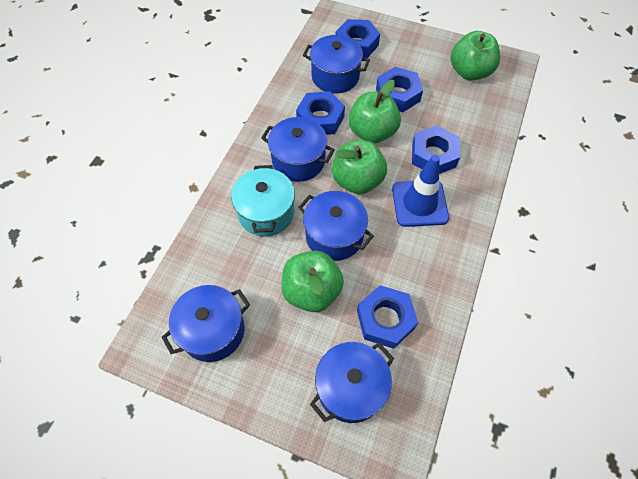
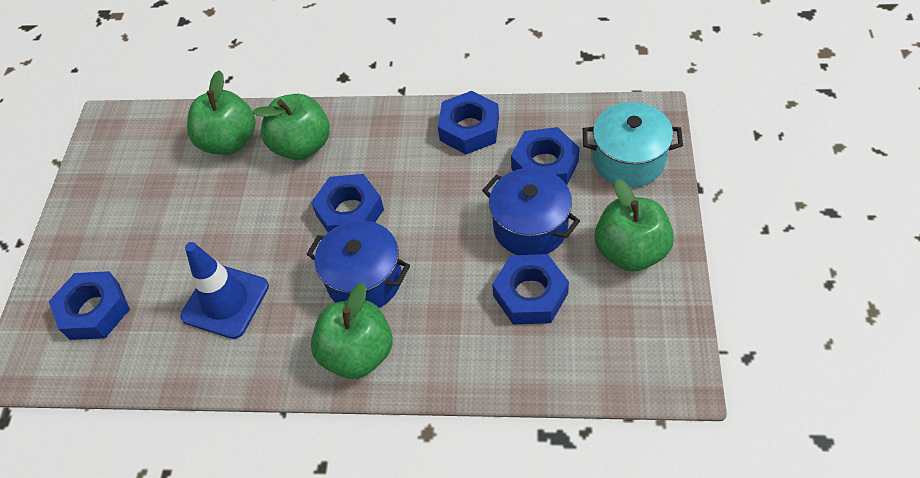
blue pot: 5 -> 2

